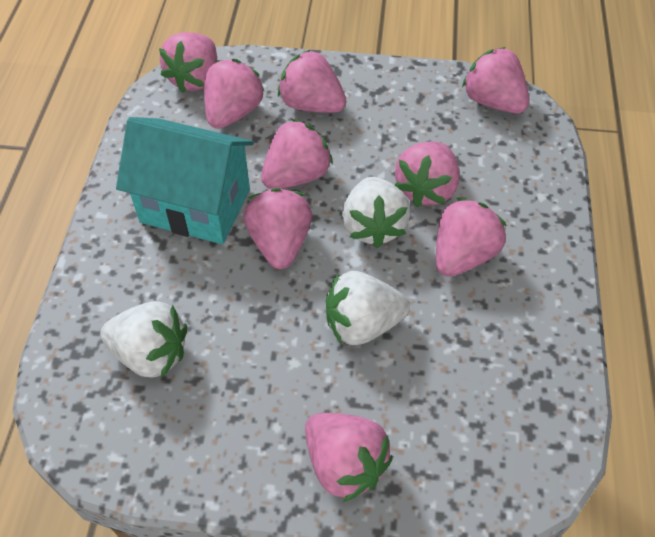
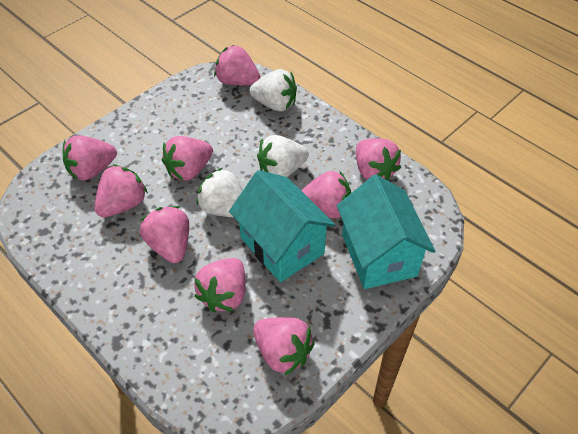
turquoise house: 1 -> 2

